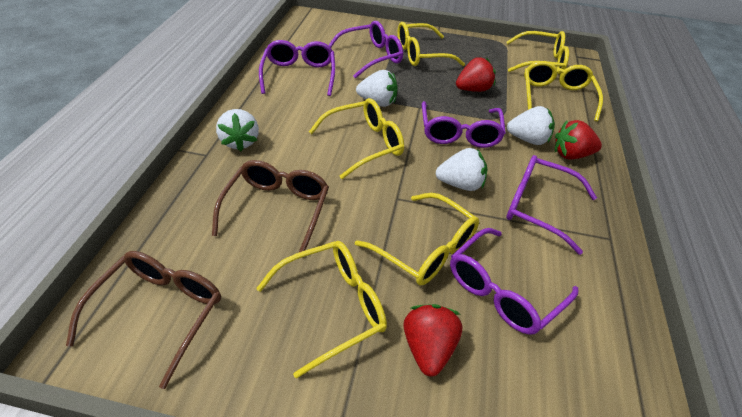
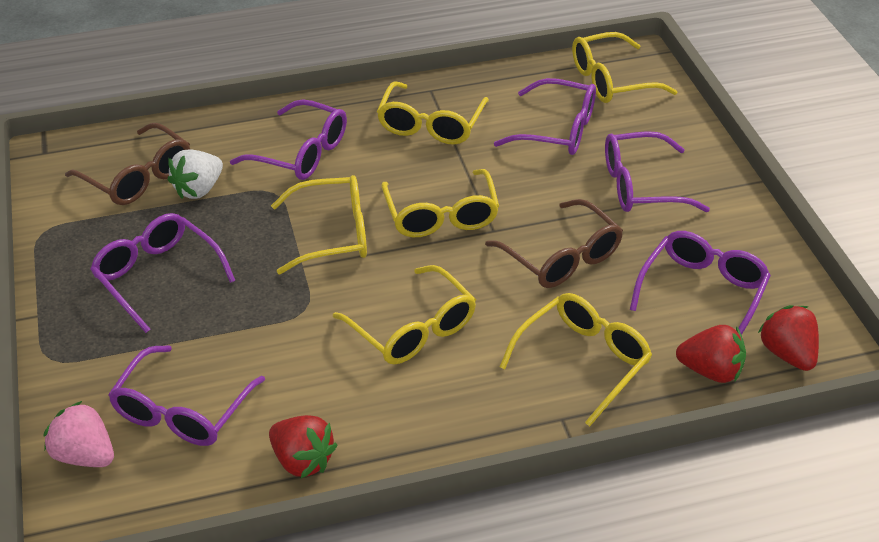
pink strawberry: 0 -> 1
purple glasses: 5 -> 6
white strawberry: 4 -> 1

